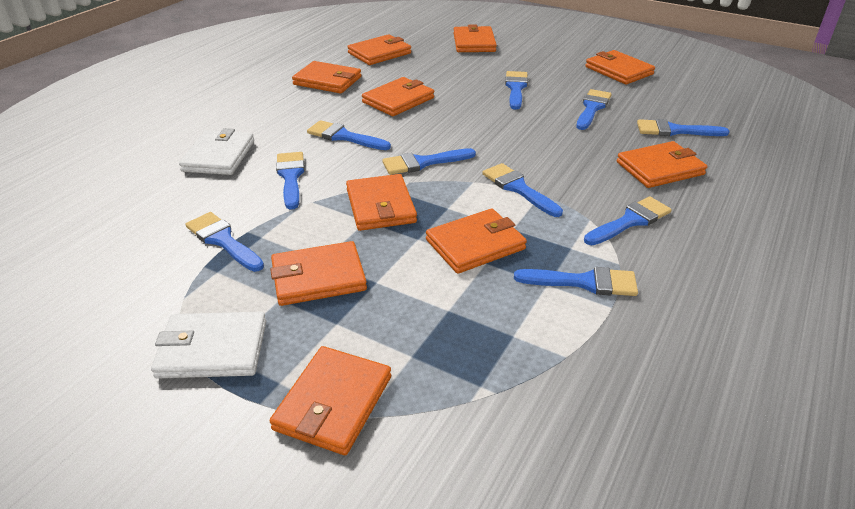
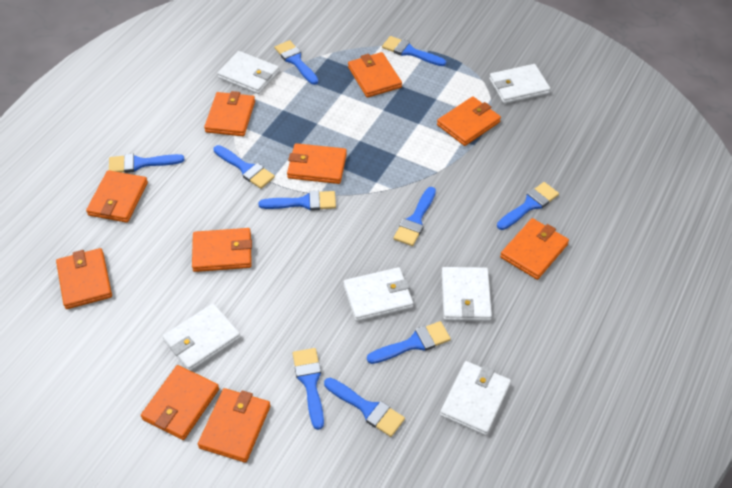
white wallet: 2 -> 6

